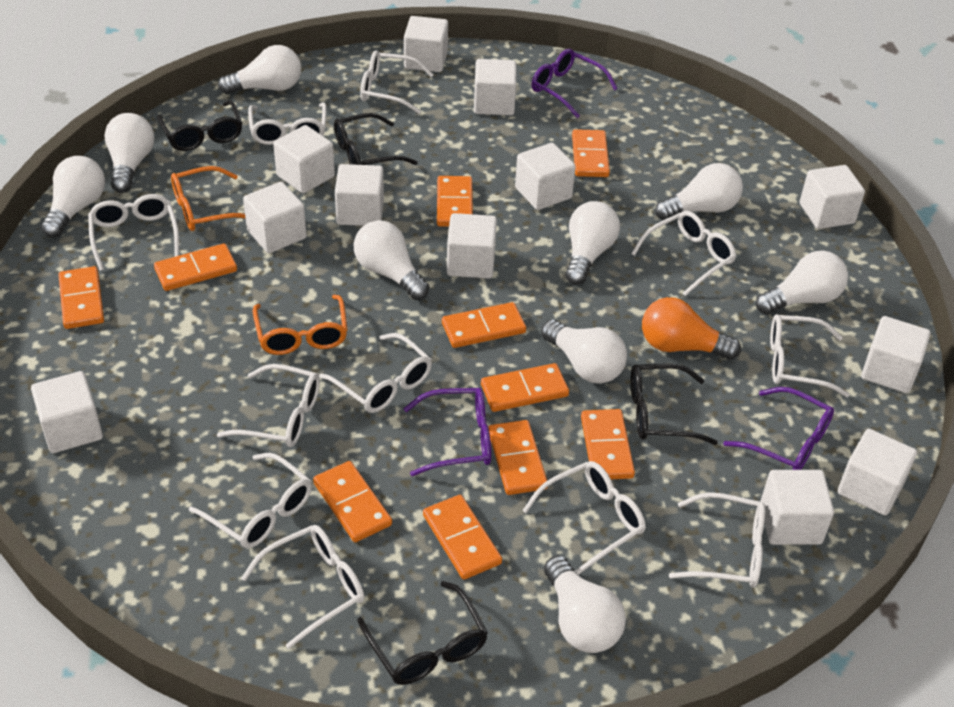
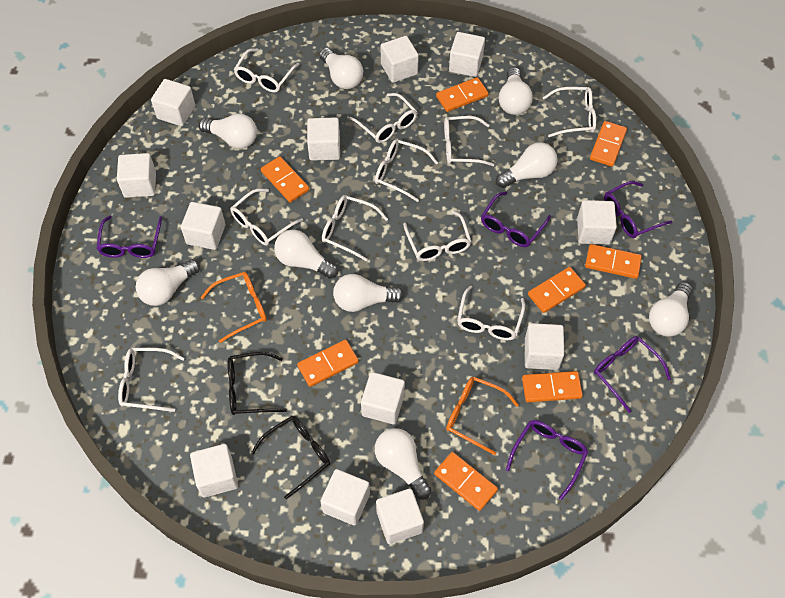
black glasses: 4 -> 2
orange domino: 10 -> 8
orange light bulb: 1 -> 0
purple glasses: 3 -> 5
white glasses: 11 -> 10

